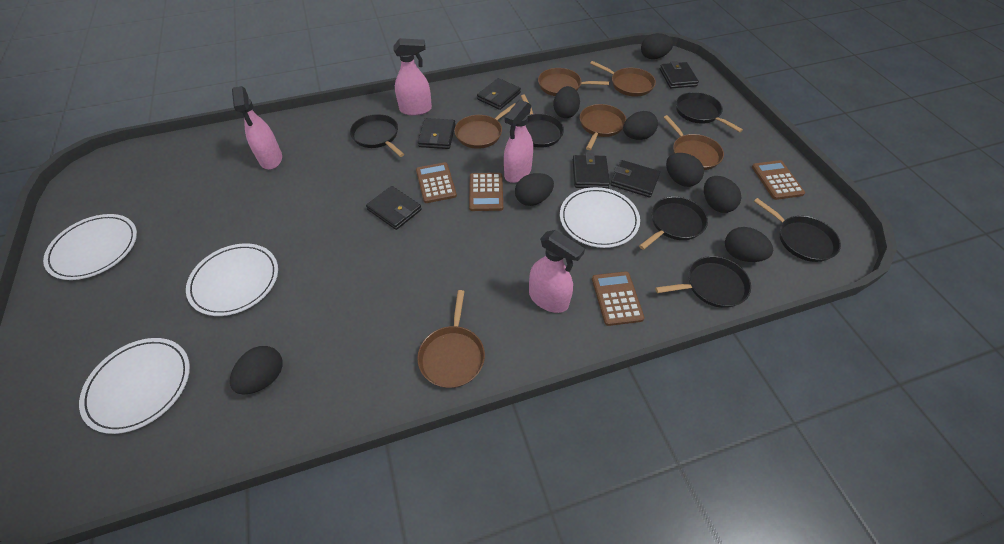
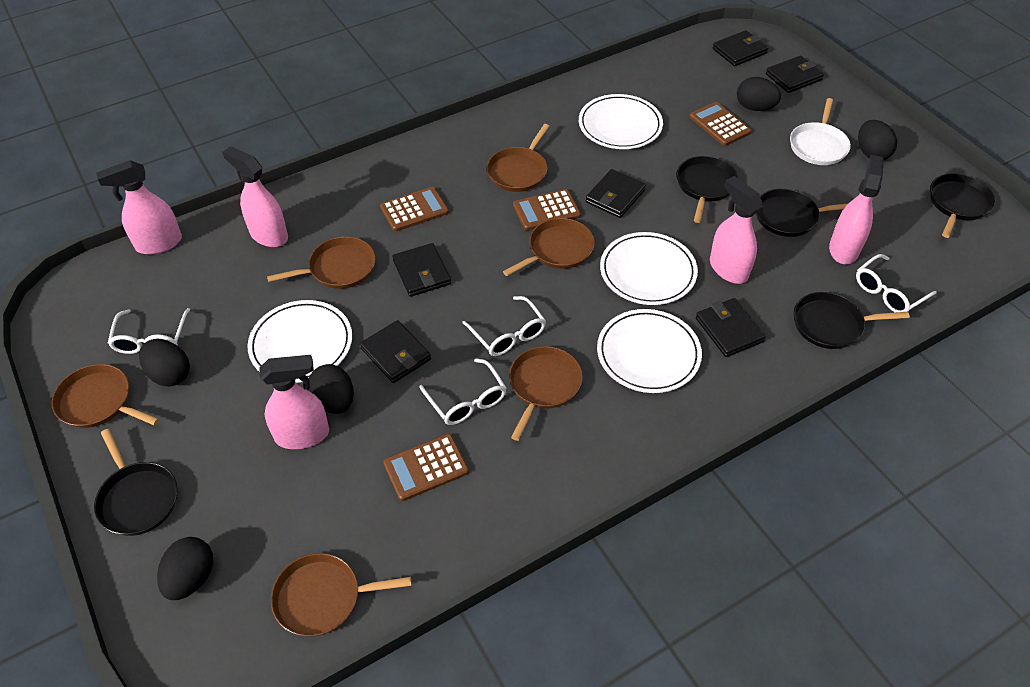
black egg: 8 -> 5
black pan: 6 -> 5
pink spray bottle: 4 -> 5
white glasses: 0 -> 4
white pan: 0 -> 1

